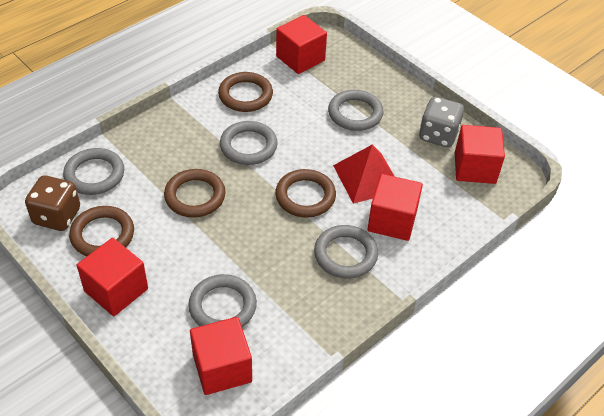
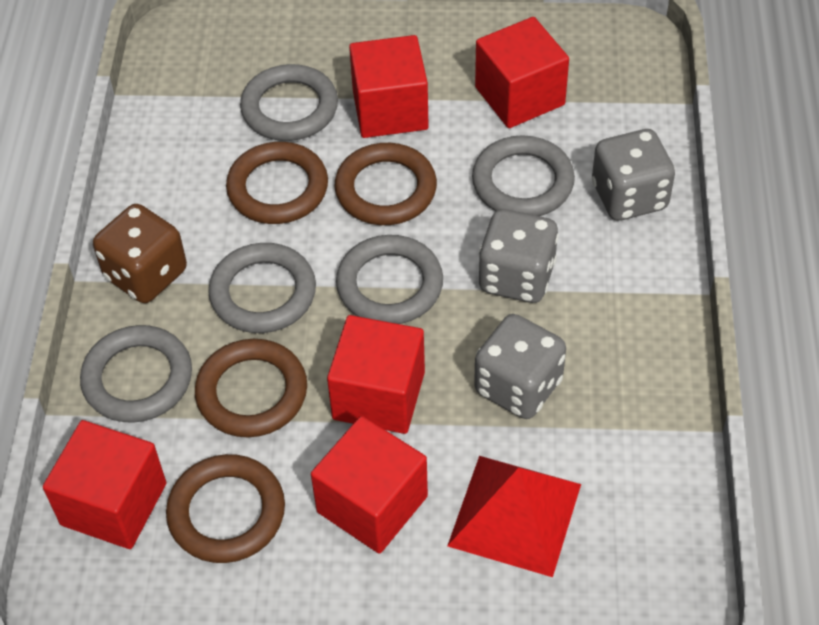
grey dice: 1 -> 3

